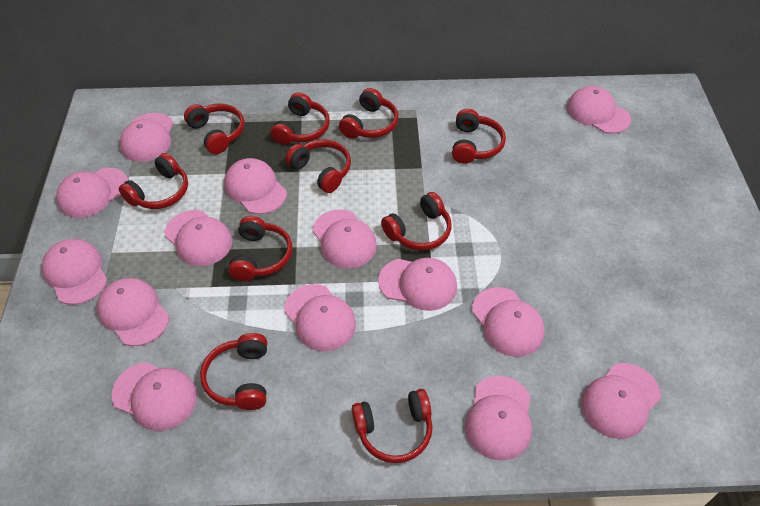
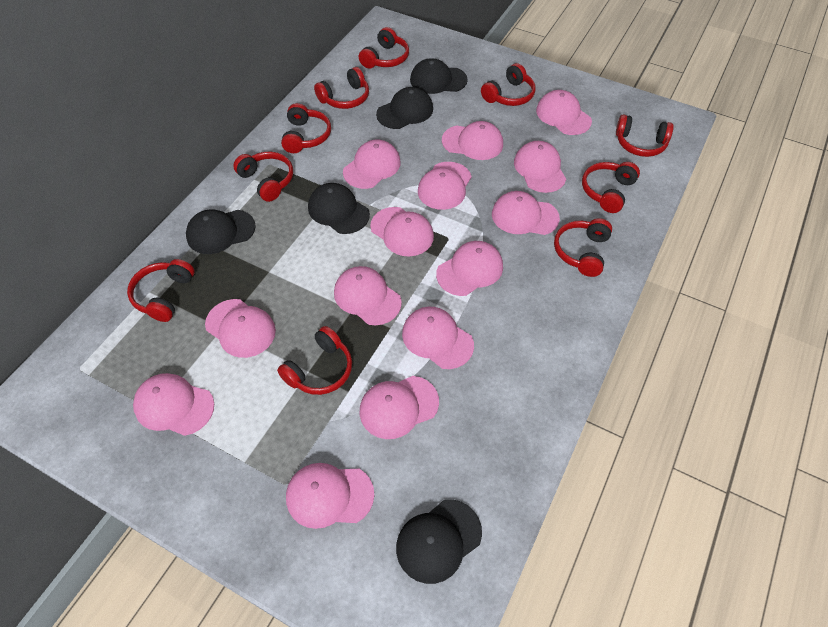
black cap: 0 -> 5

